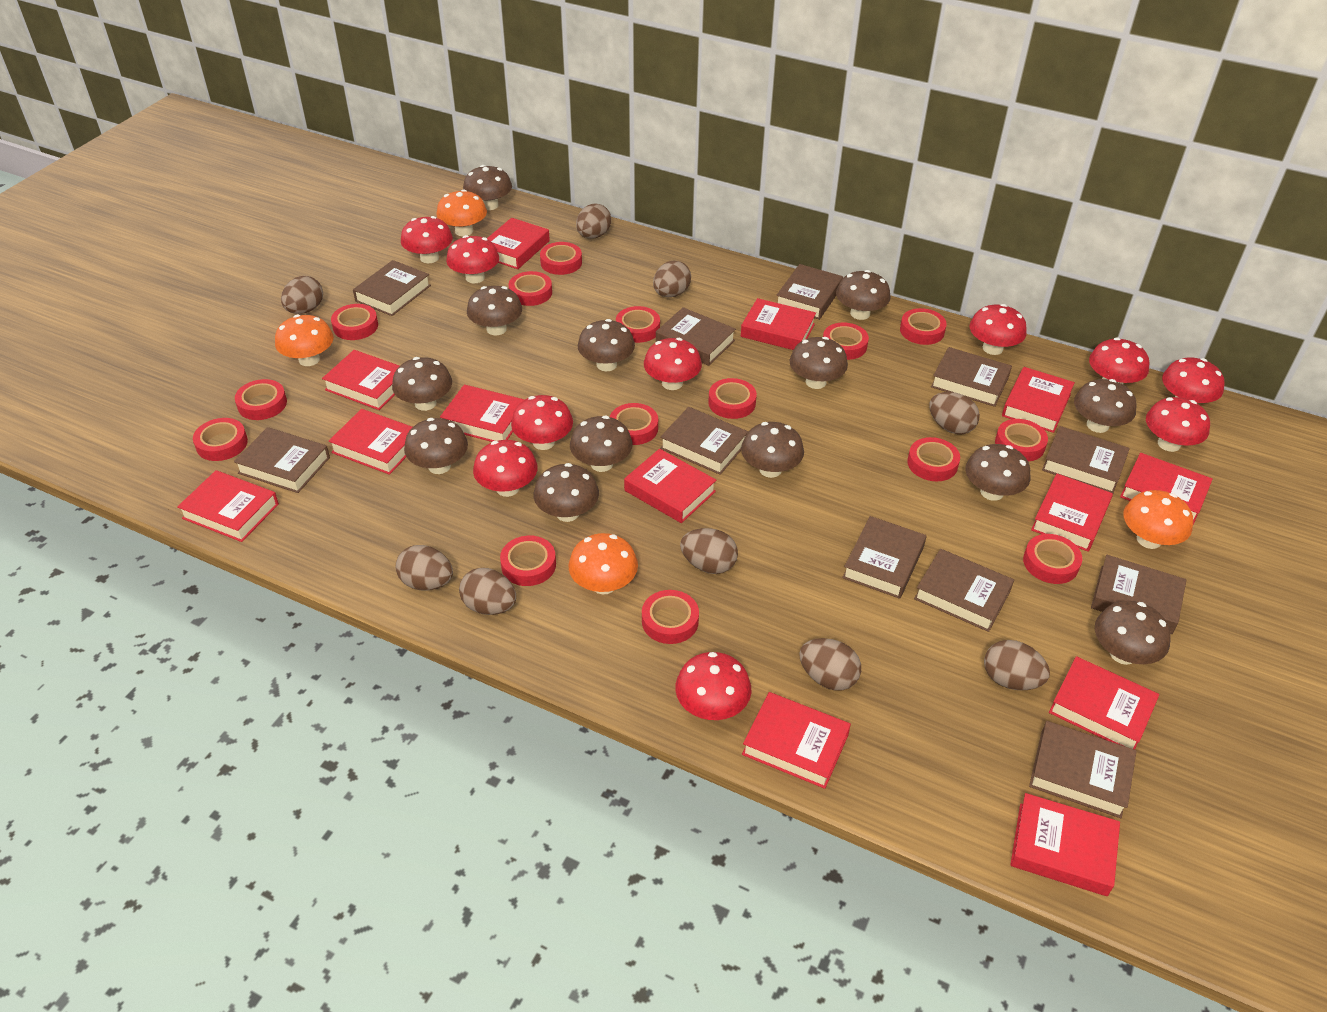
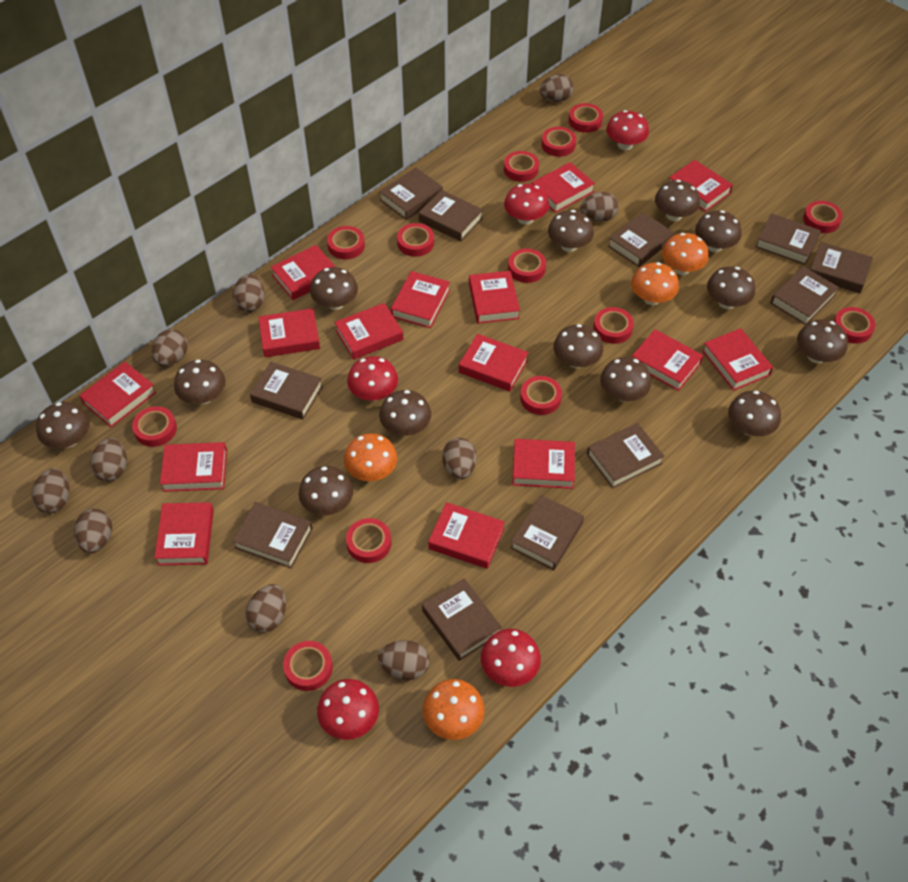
brown egg: 9 -> 10
red book: 13 -> 15
red mushroom: 10 -> 5
red tape: 15 -> 13

